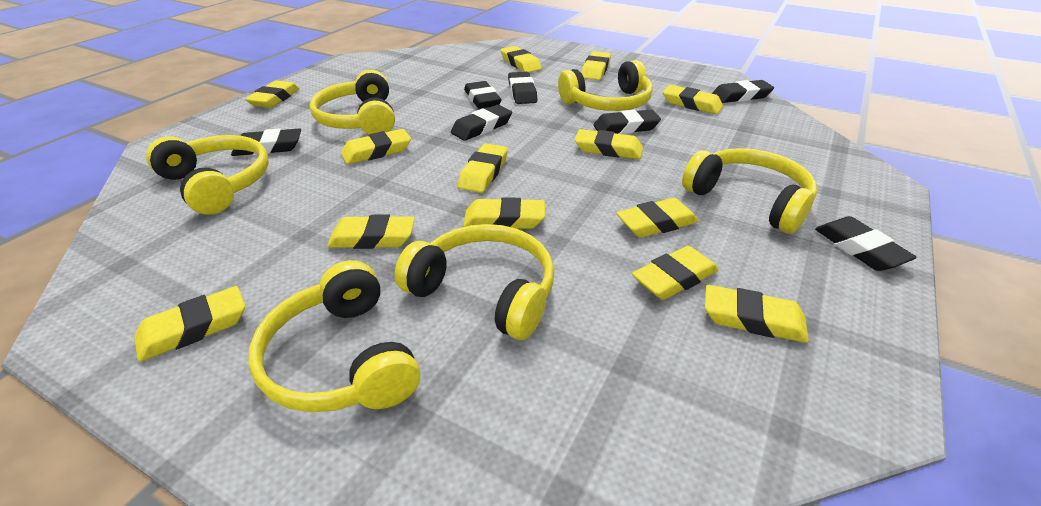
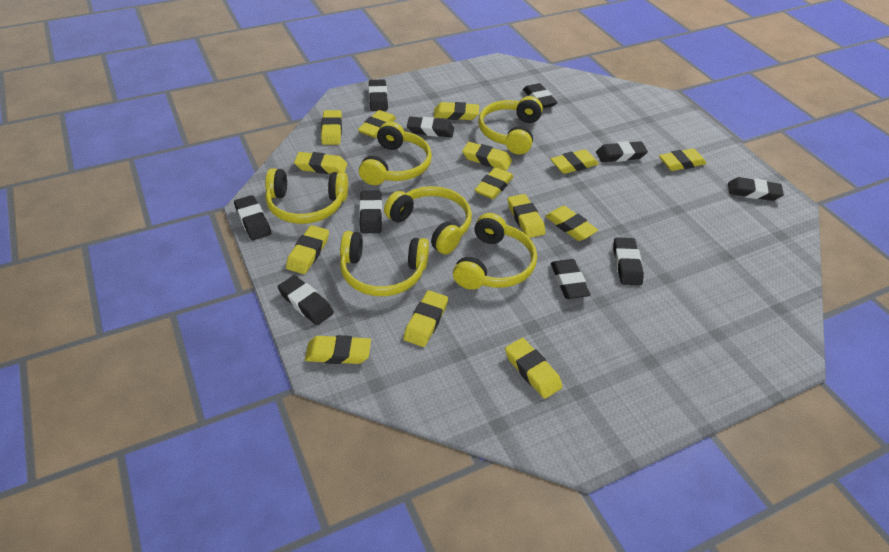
black eraser: 7 -> 10
yellow eraser: 13 -> 14

